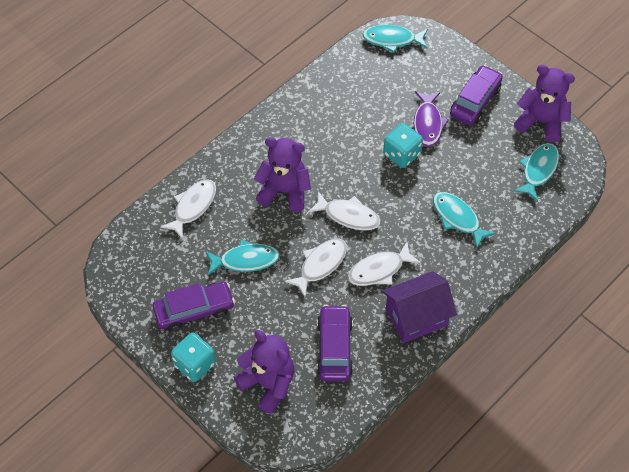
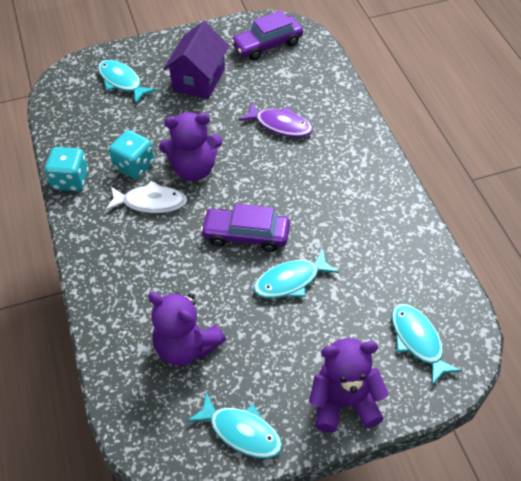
purple car: 3 -> 2
white fish: 4 -> 1

